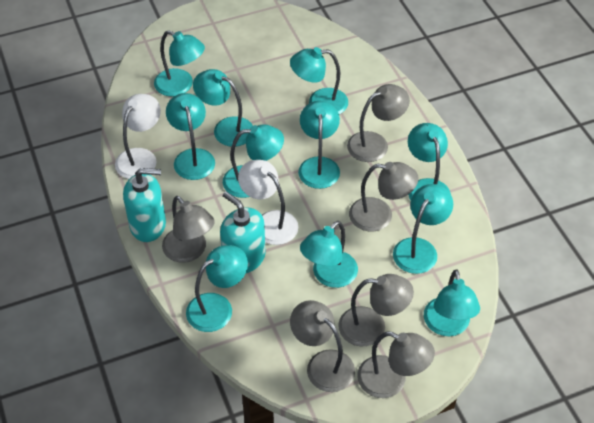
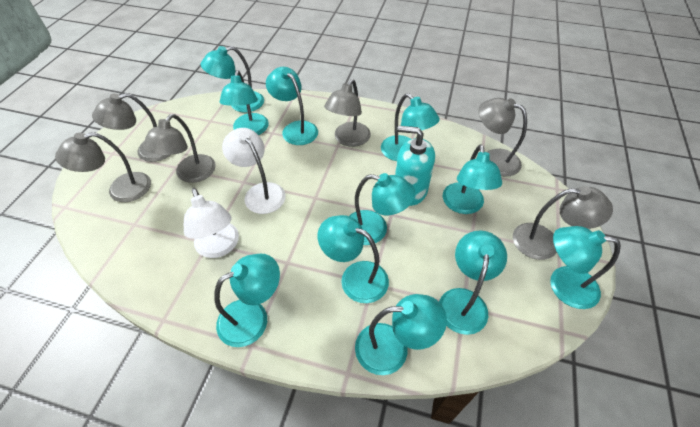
turquoise soap dispenser: 2 -> 1

